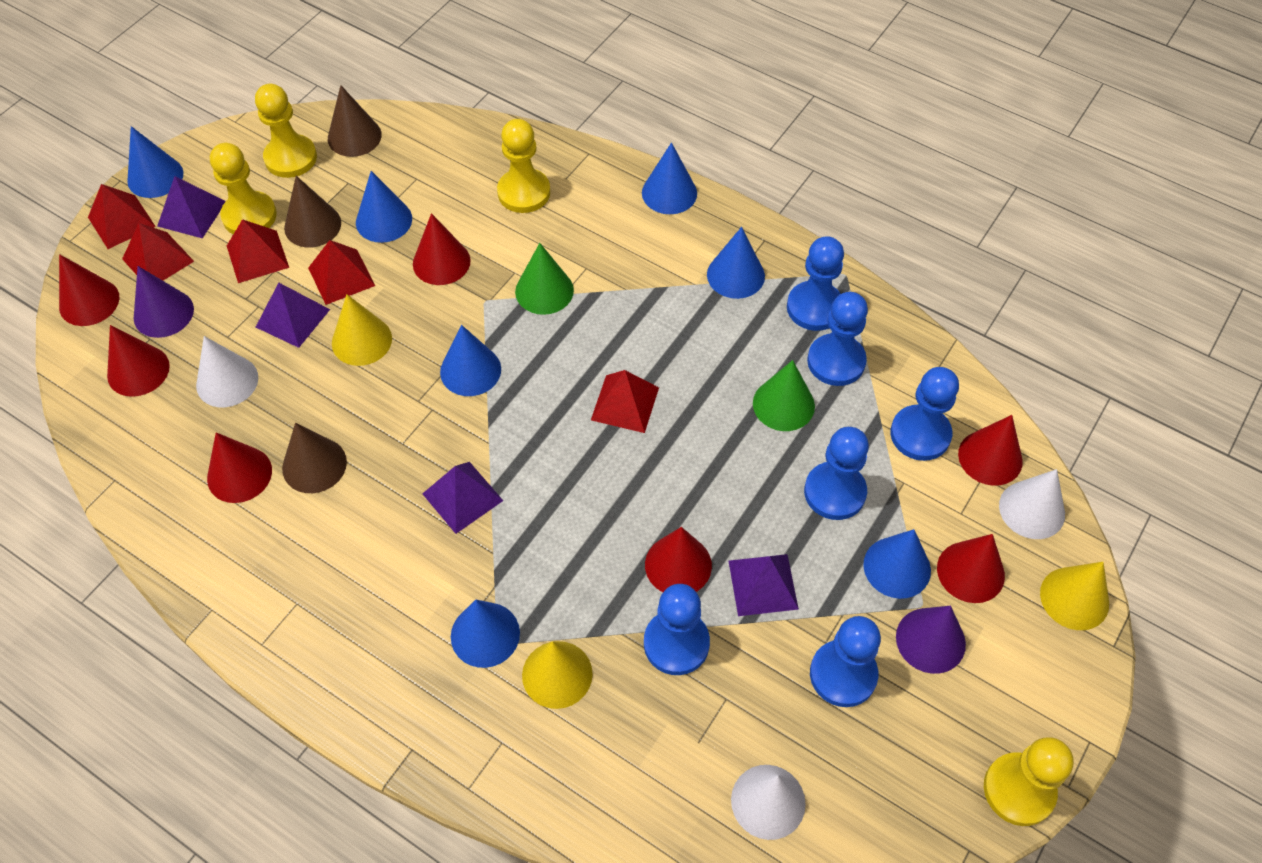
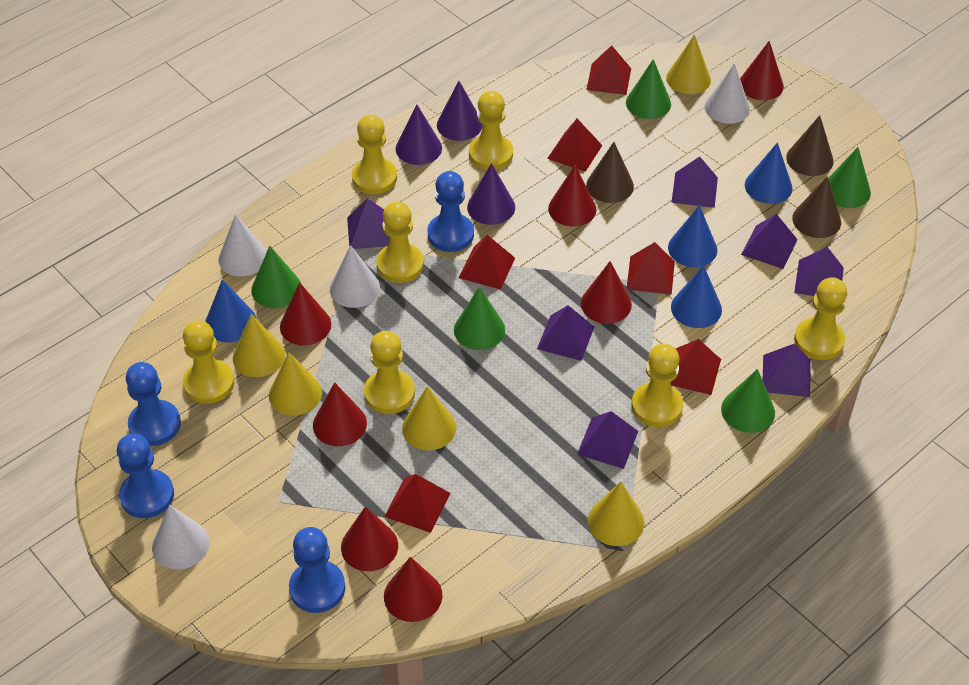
blue cone: 7 -> 4
blue pawn: 6 -> 4
green cone: 2 -> 5
purple cone: 2 -> 3
purple pyramid: 4 -> 7
red pyramid: 5 -> 6
white cone: 3 -> 4
yellow cone: 3 -> 5
yellow pawn: 4 -> 7

